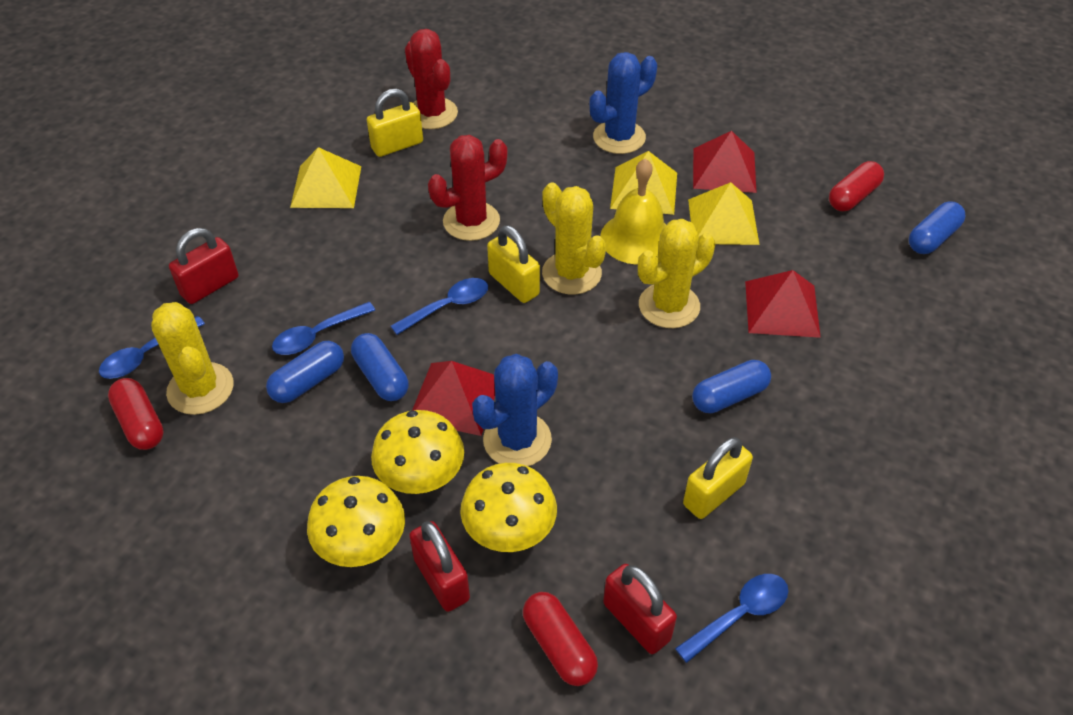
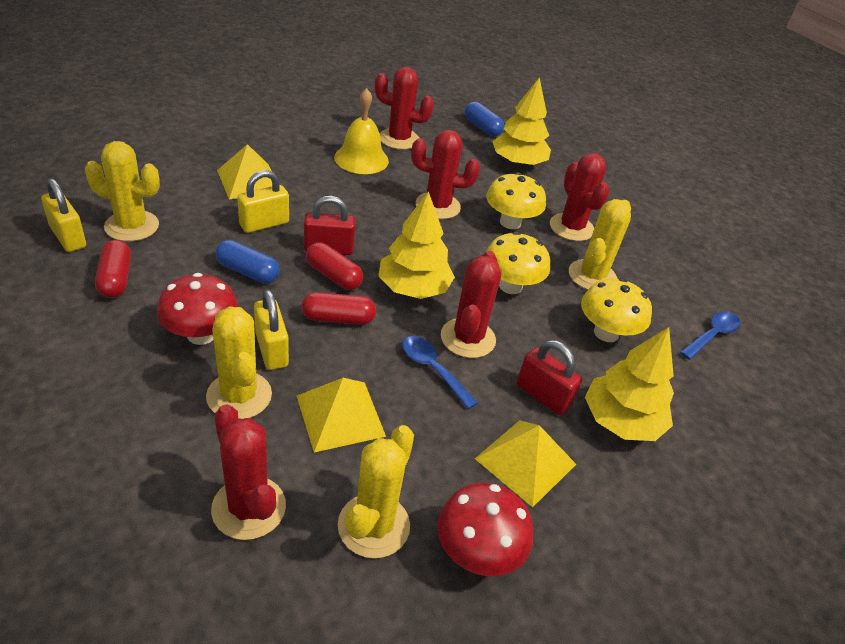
blue cactus: 2 -> 0
blue capsule: 4 -> 2
blue spoon: 4 -> 2
red cactus: 2 -> 5
red mushroom: 0 -> 2
red padlock: 3 -> 2
red pyramid: 3 -> 0
yellow cactus: 3 -> 4
yellow tree: 0 -> 3

